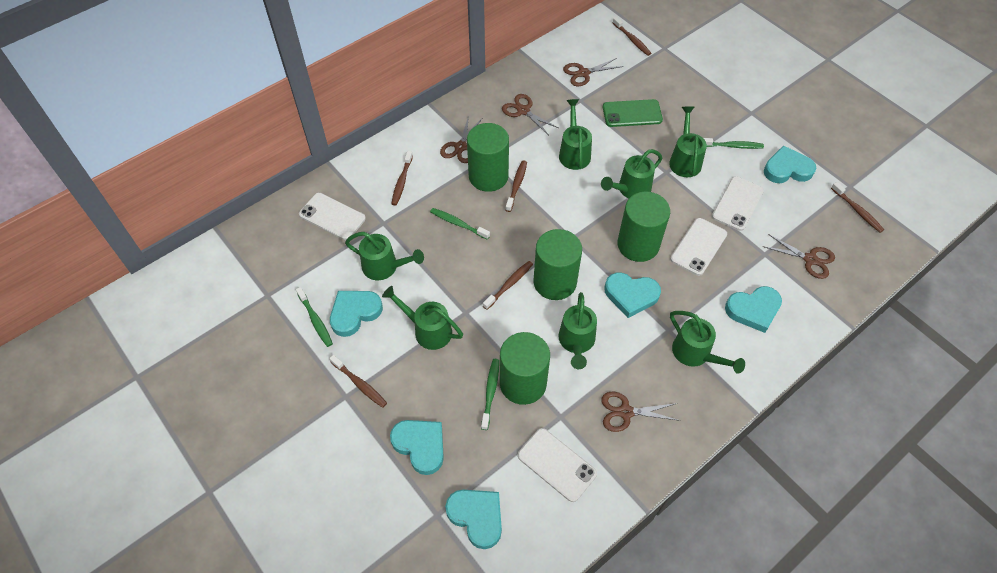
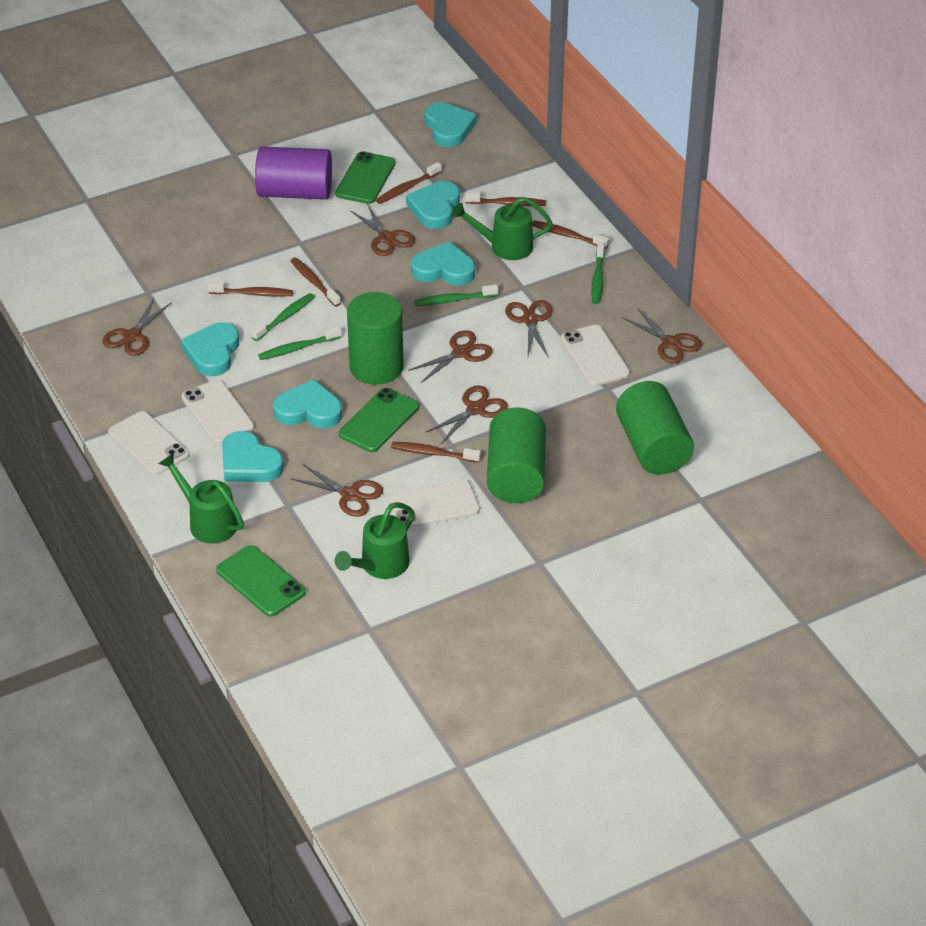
brown scissors: 5 -> 7
green cylinder: 4 -> 3
green phone: 1 -> 3
green watering can: 7 -> 3
purple cylinder: 0 -> 1

